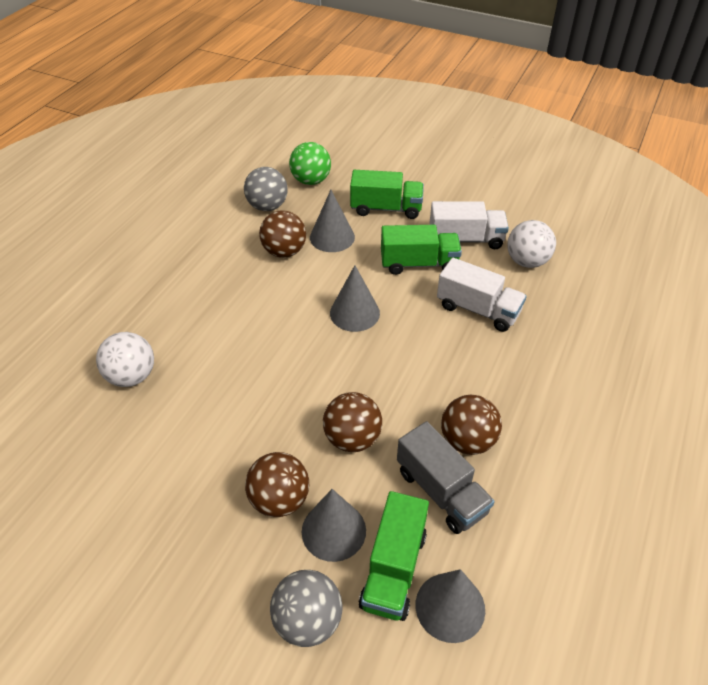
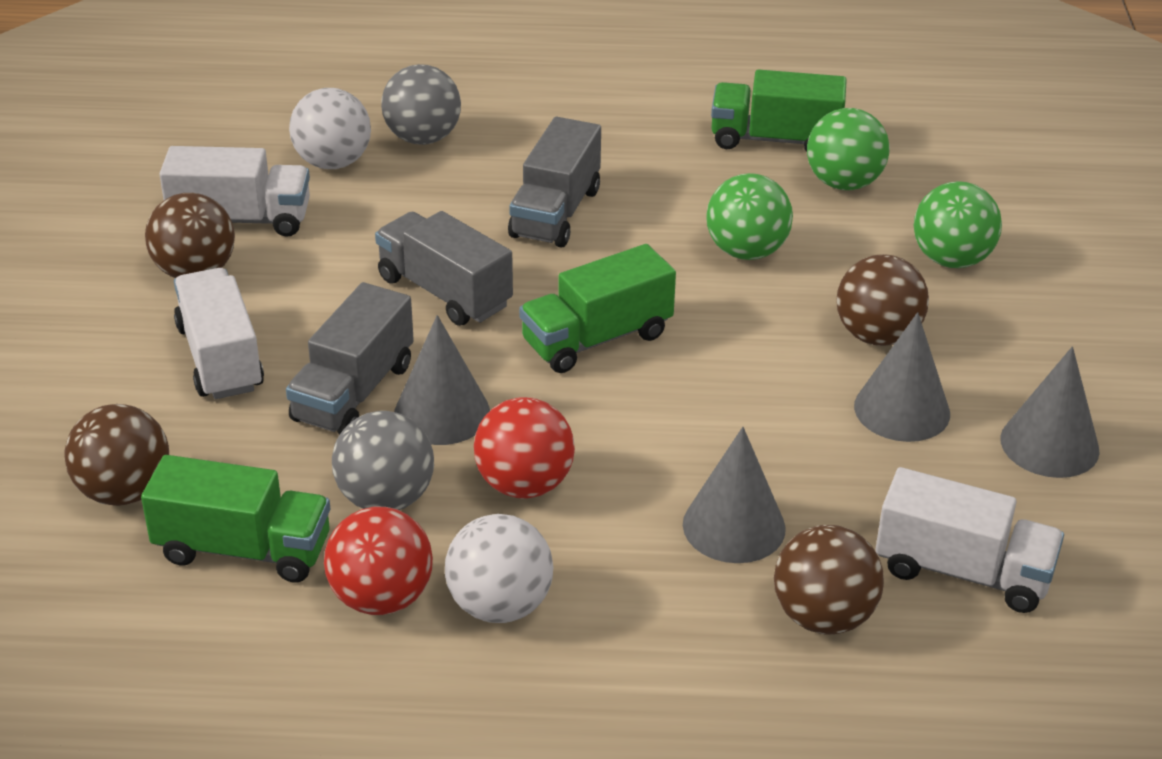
green ball: 1 -> 3
grey truck: 1 -> 3
red ball: 0 -> 2
white truck: 2 -> 3

